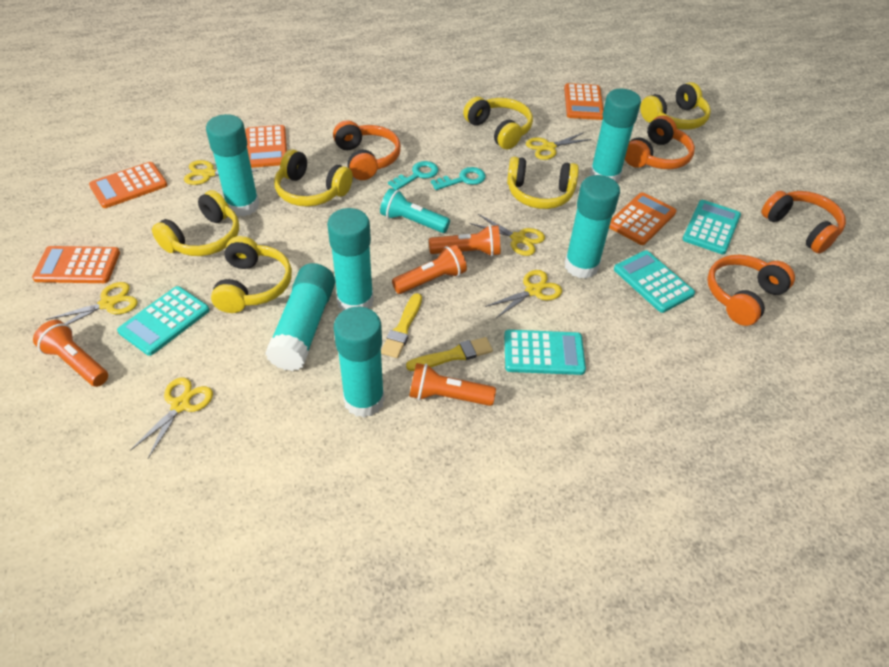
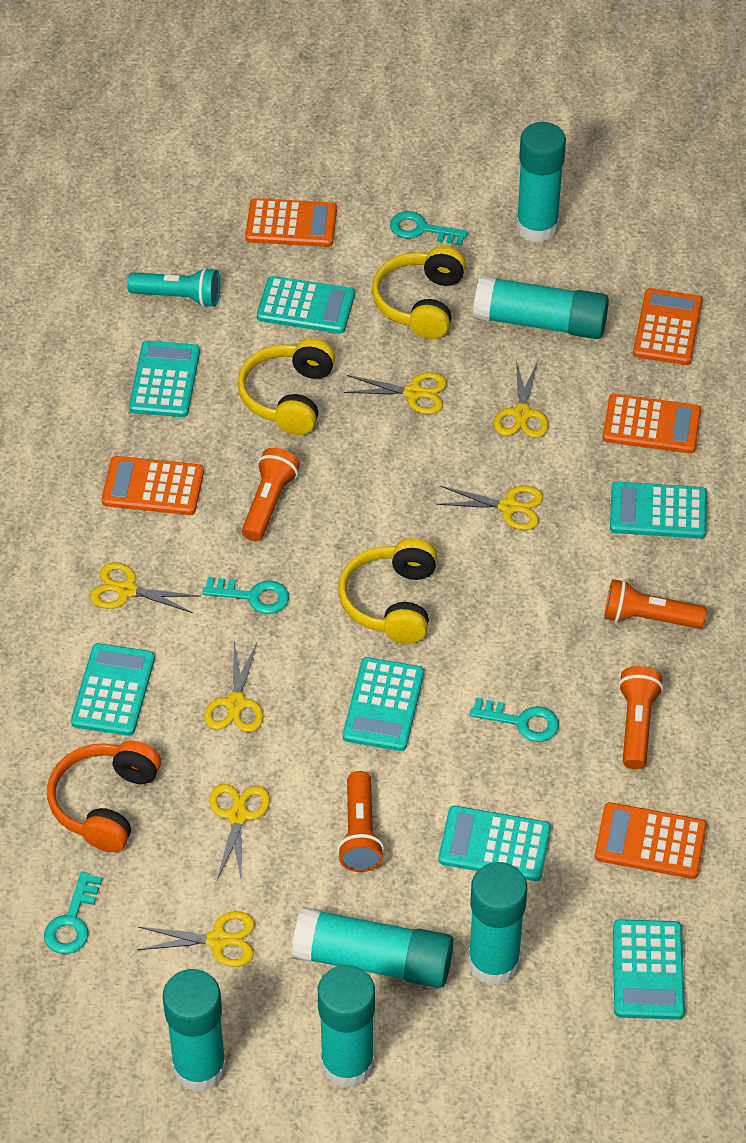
orange headphones: 4 -> 1
turquoise calculator: 4 -> 7
turquoise key: 2 -> 4
yellow brush: 2 -> 0
yellow headphones: 6 -> 3
yellow scissors: 6 -> 7

